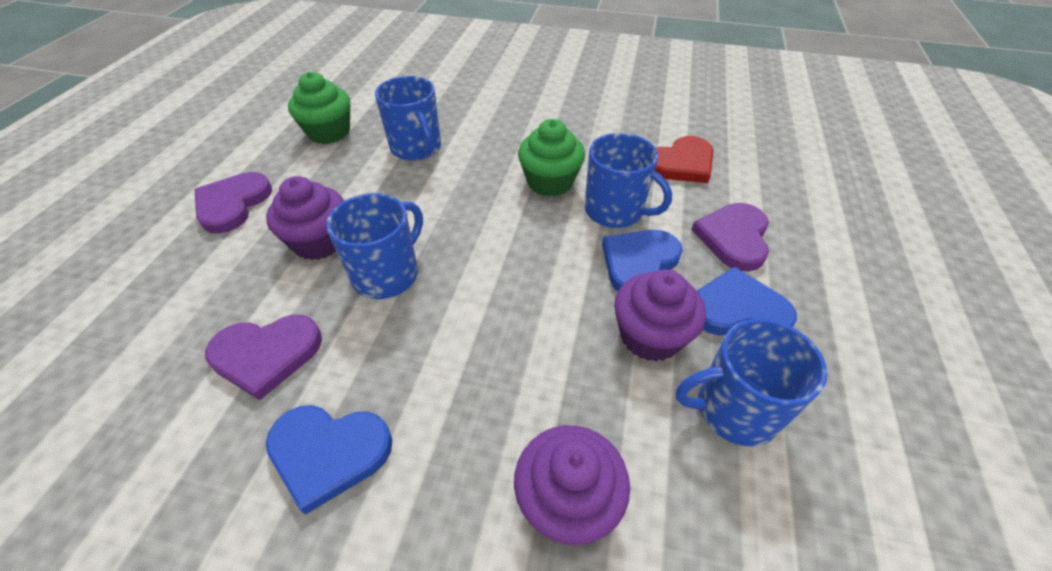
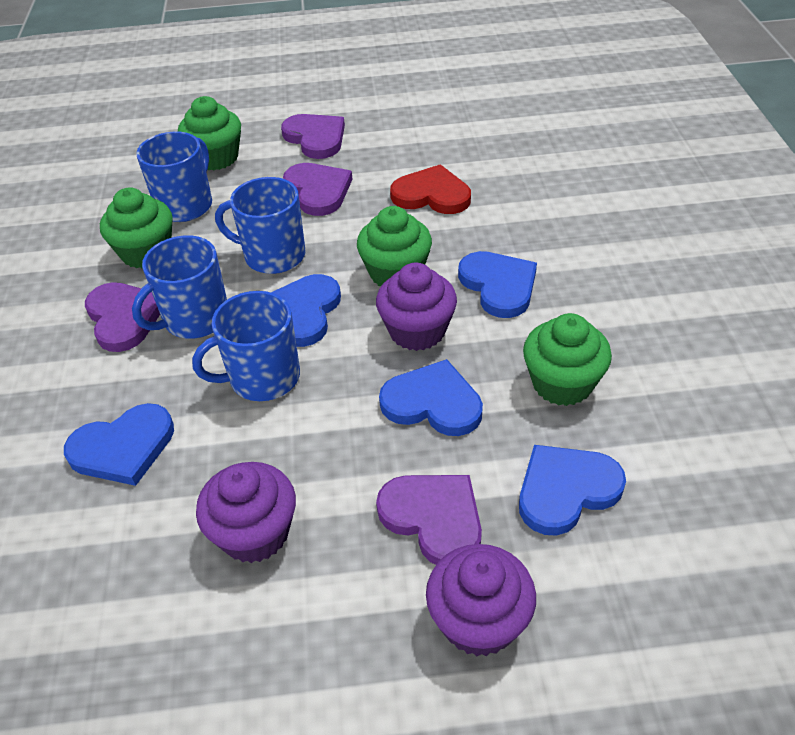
blue heart: 3 -> 5
green cupcake: 2 -> 4
purple heart: 3 -> 4

